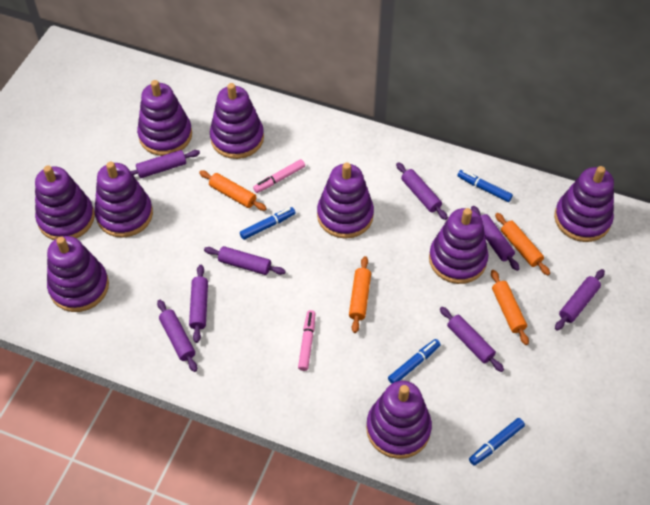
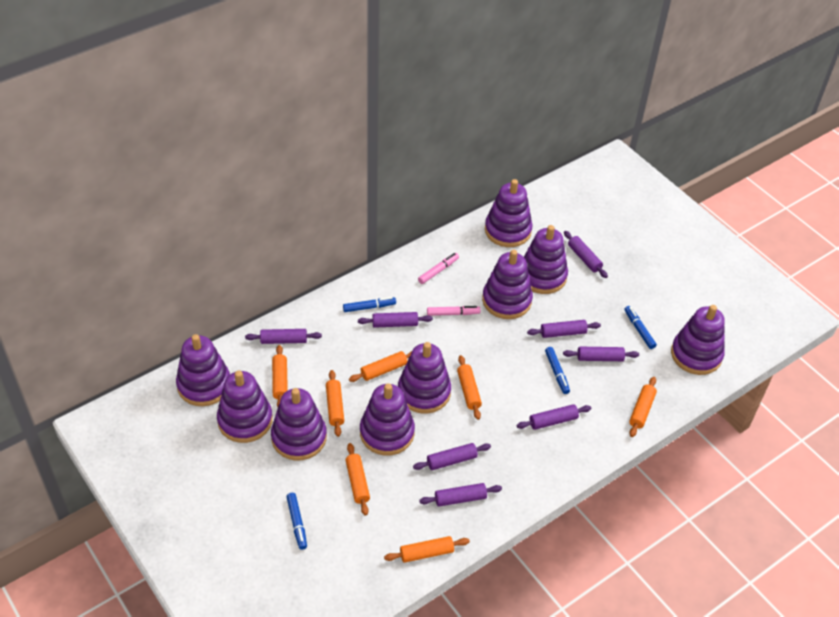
orange rolling pin: 4 -> 7

